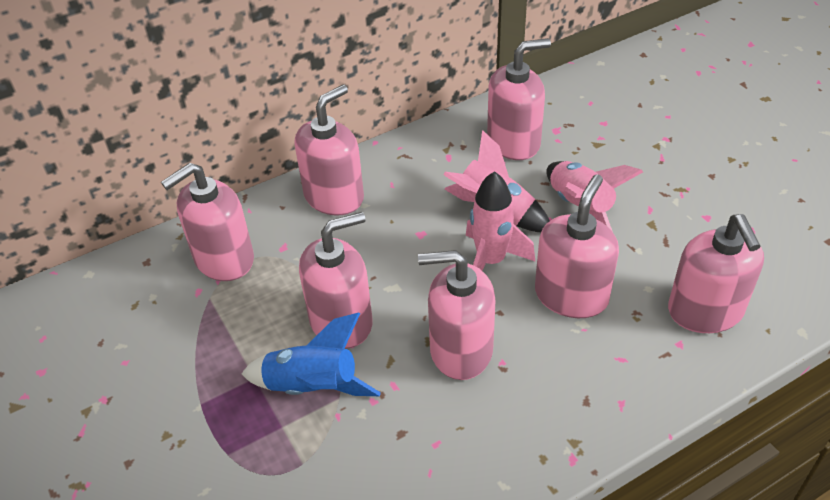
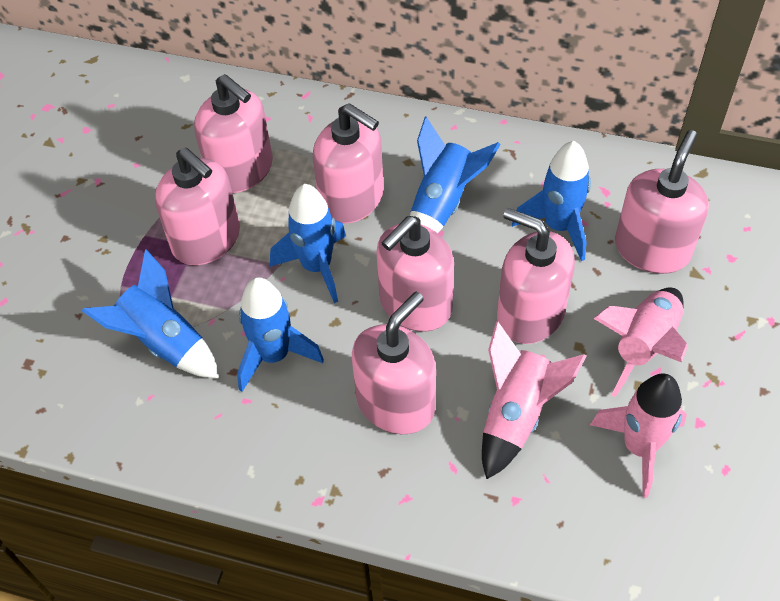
blue rocket: 1 -> 5

